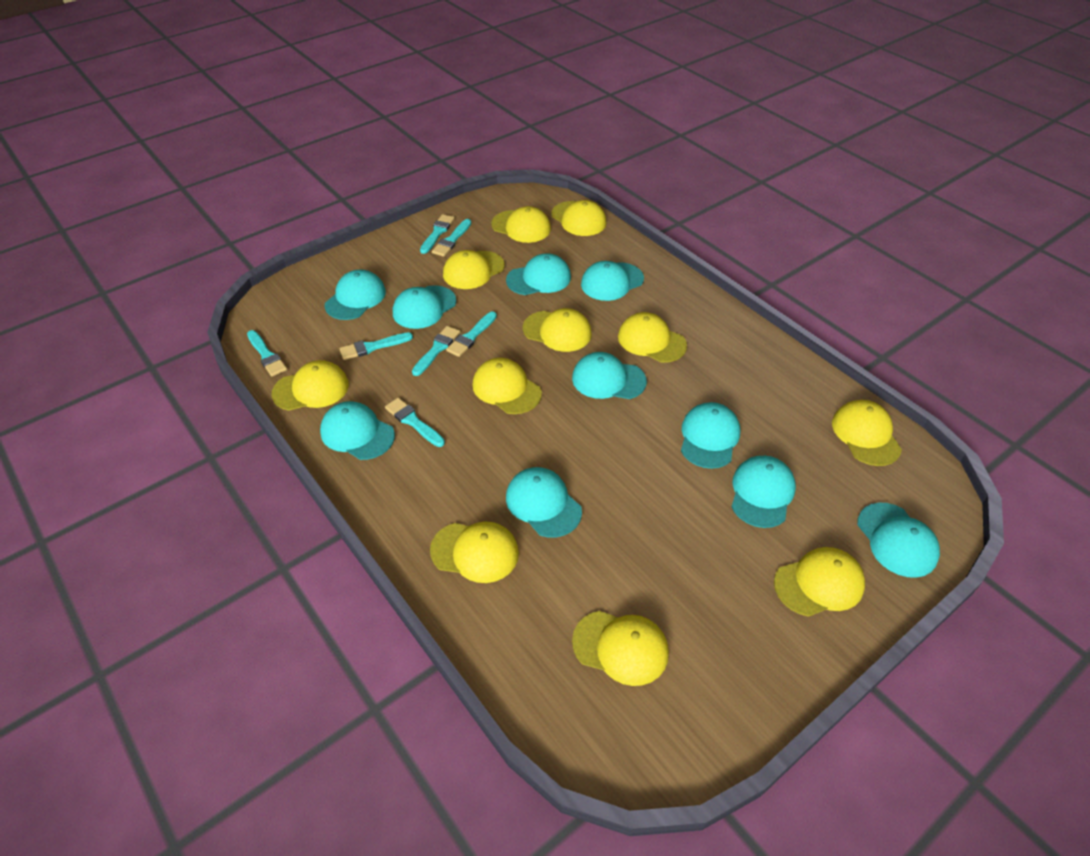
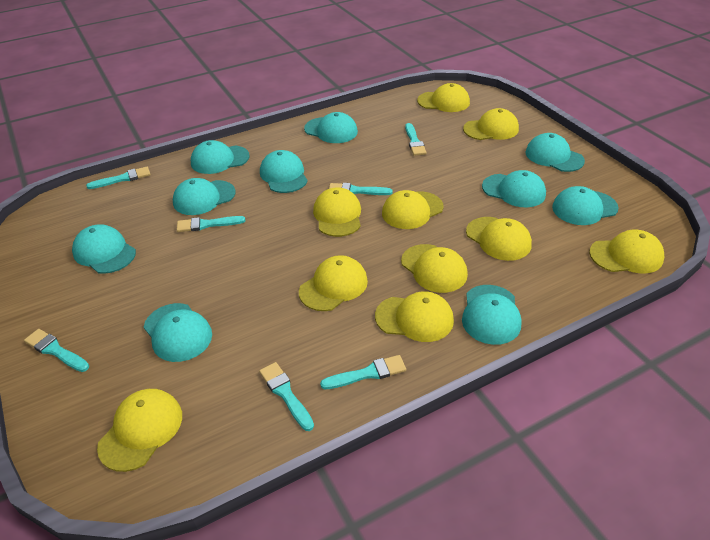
yellow cap: 11 -> 10

